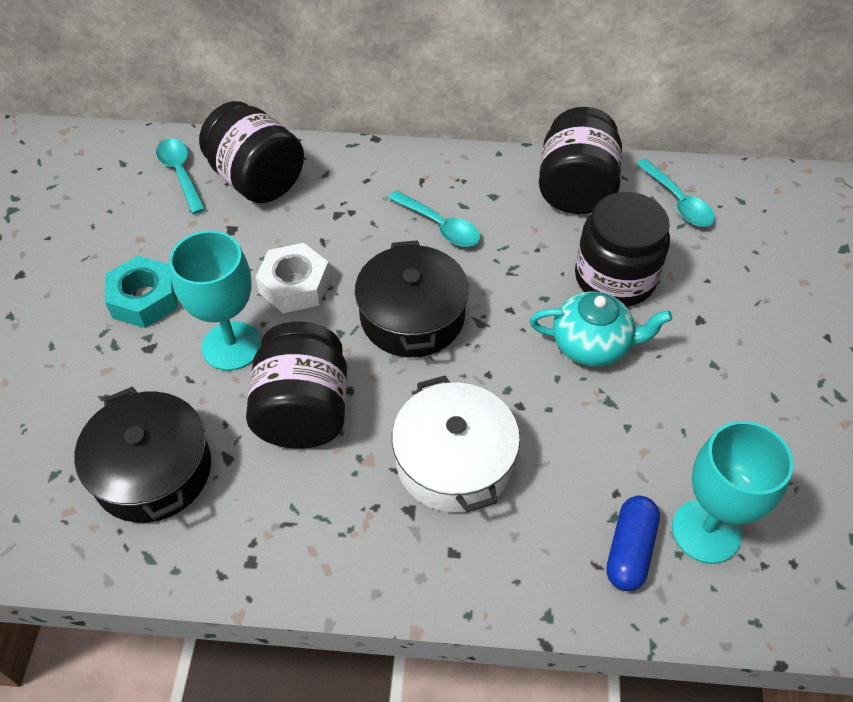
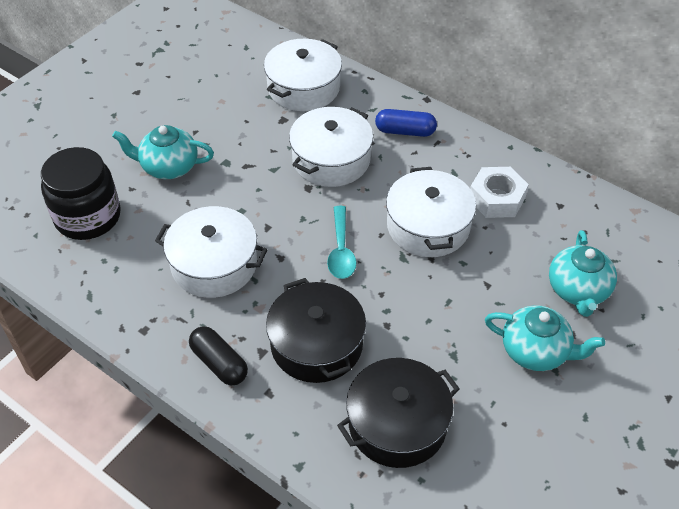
black capsule: 0 -> 1
black jar: 4 -> 1
turquoise goblet: 2 -> 0
turquoise nut: 1 -> 0
turquoise spoon: 3 -> 1
turquoise teapot: 1 -> 3
white pot: 1 -> 4

